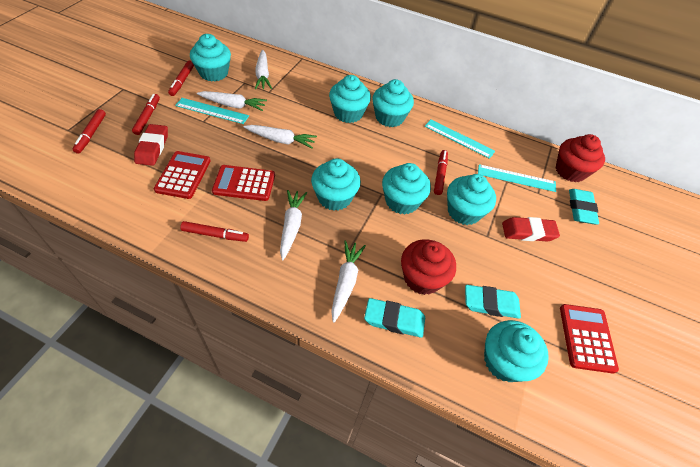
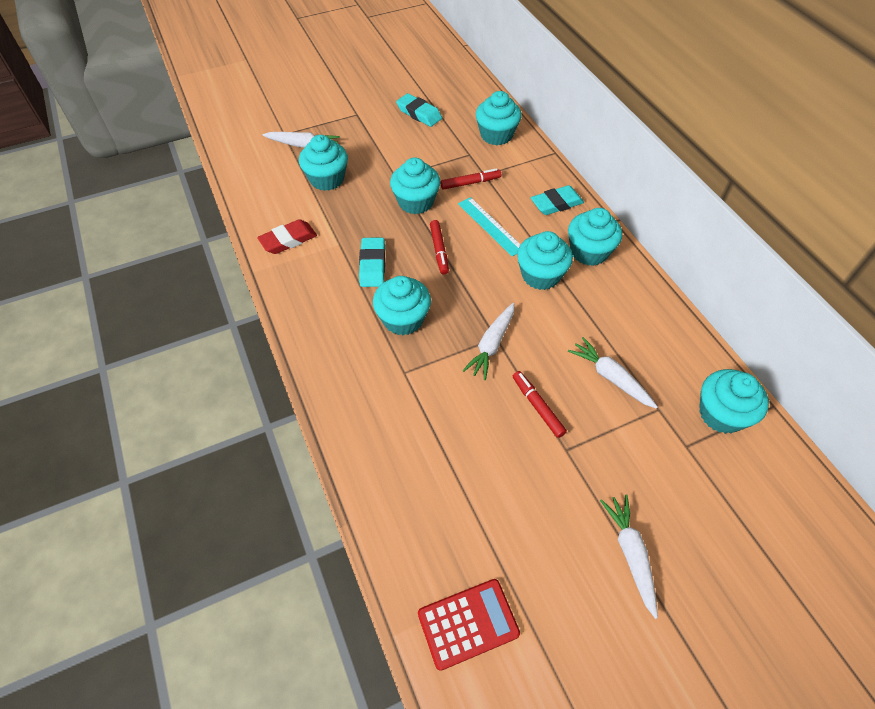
red calculator: 3 -> 1
red cupcake: 2 -> 0
red eraser: 2 -> 1
red marker: 5 -> 3
turquoise ruler: 3 -> 1
white carrot: 5 -> 4

